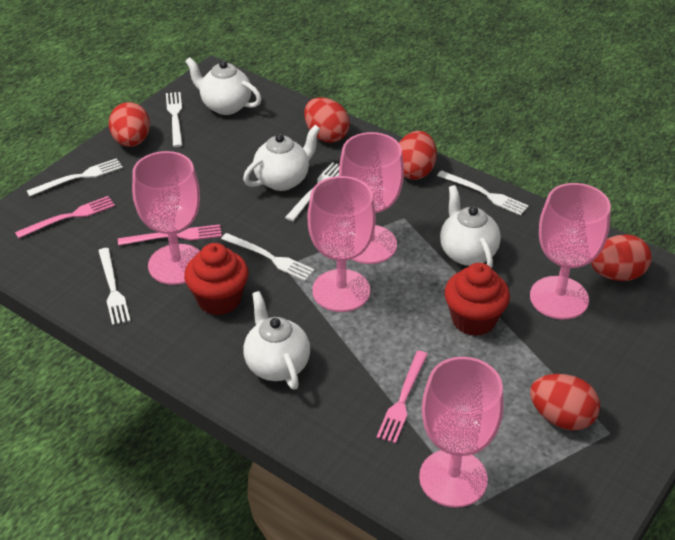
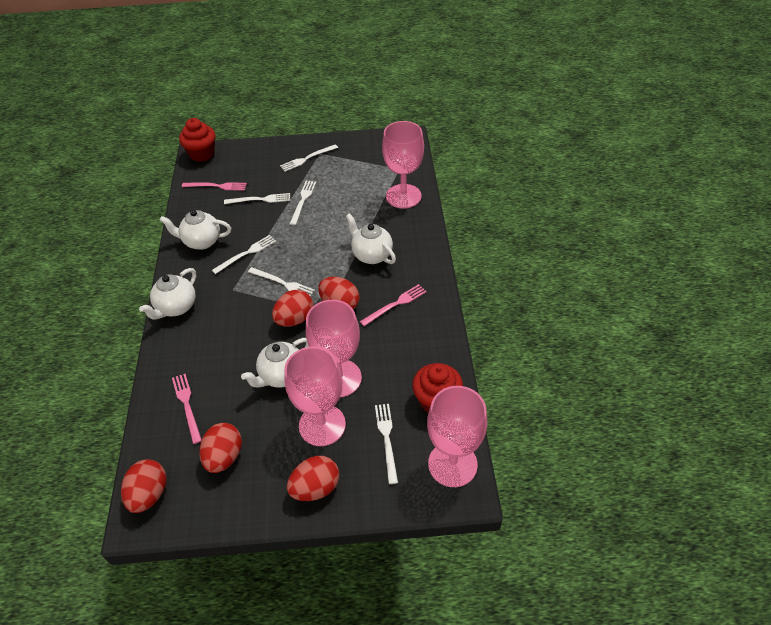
pink goblet: 5 -> 4

